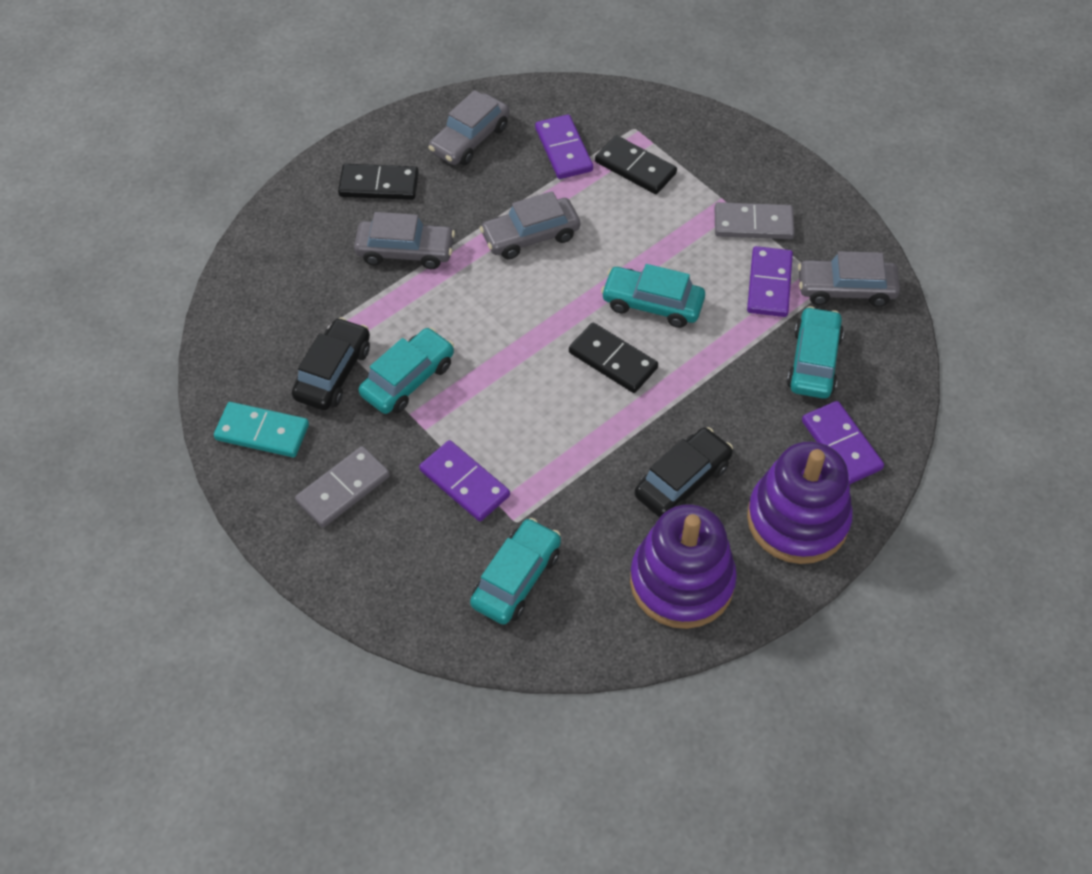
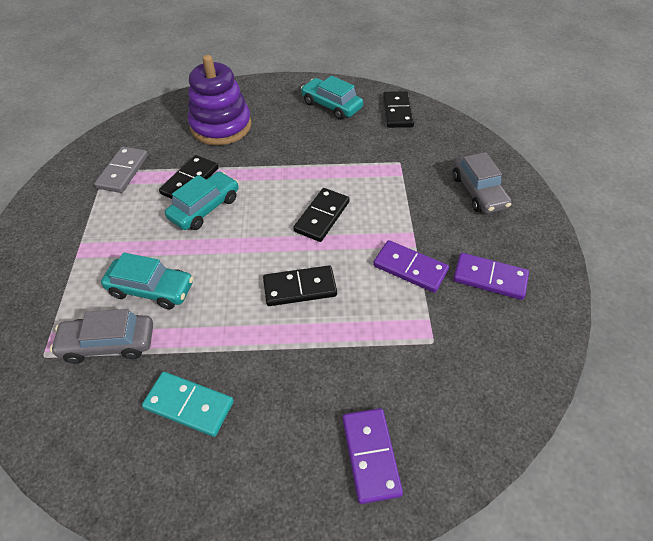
black car: 2 -> 0
black domino: 3 -> 4
grey car: 4 -> 2
grey domino: 2 -> 1
purple domino: 4 -> 3
purple stacking toy: 2 -> 1
turquoise car: 4 -> 3

